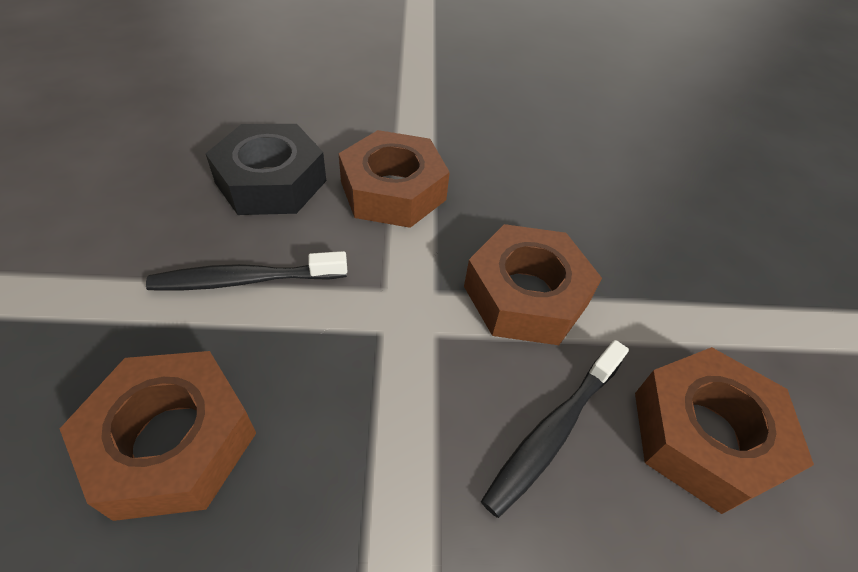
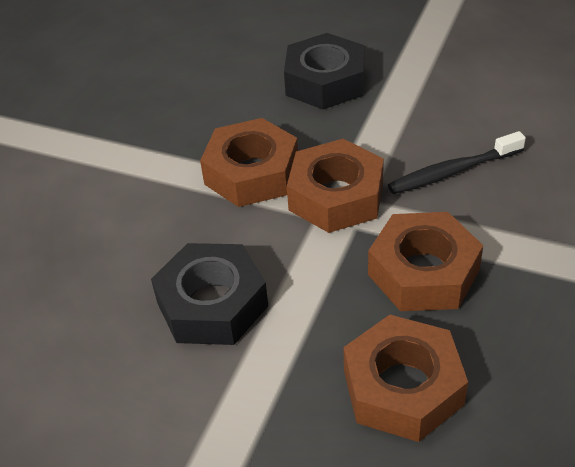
black nut: 1 -> 2
black toothbrush: 2 -> 1

